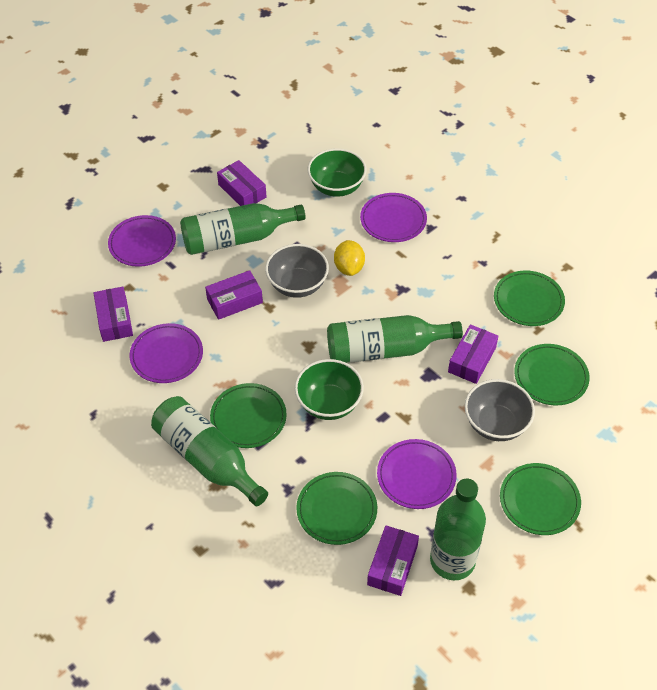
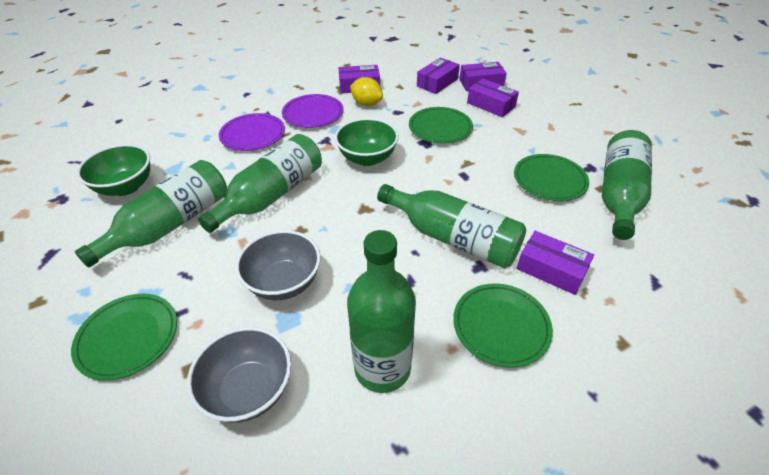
green bottle: 4 -> 5
green plate: 5 -> 4
purple plate: 4 -> 2

